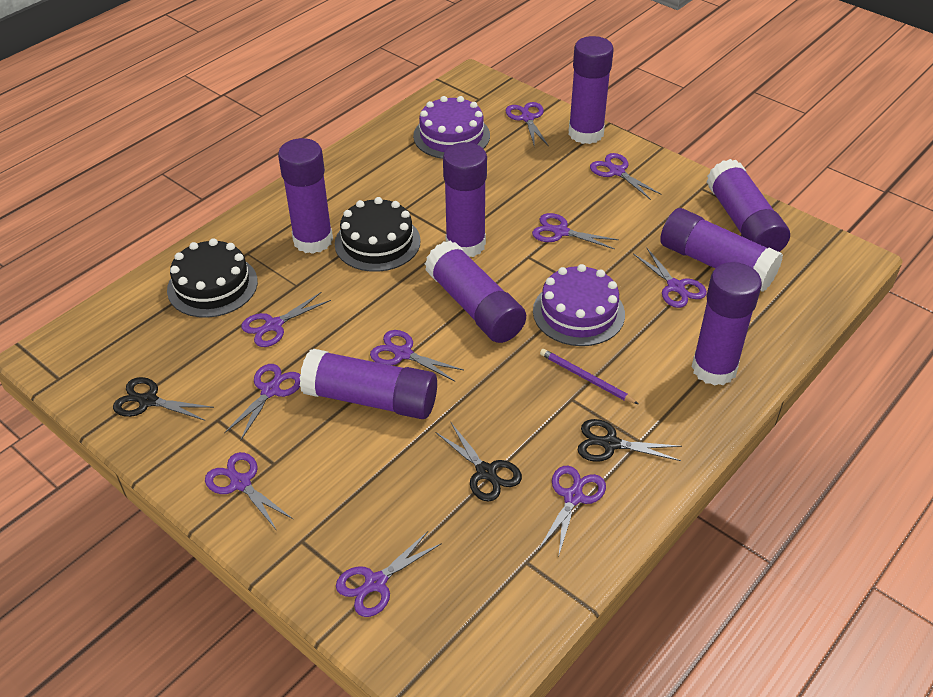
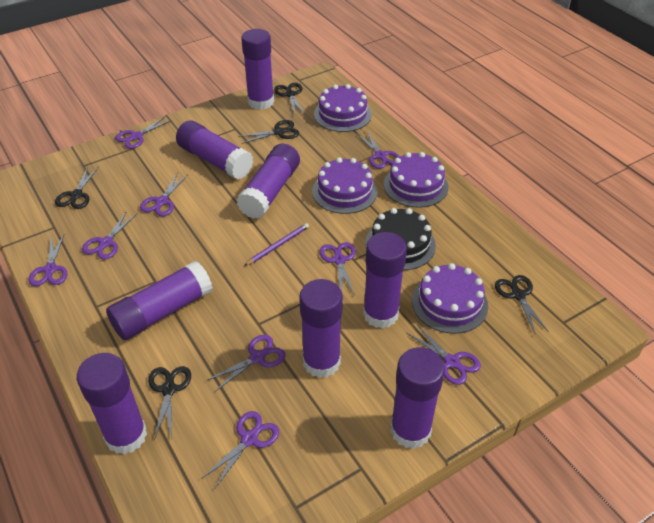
black cake: 2 -> 1
black scissors: 3 -> 5
purple cake: 2 -> 4
purple scissors: 10 -> 9

